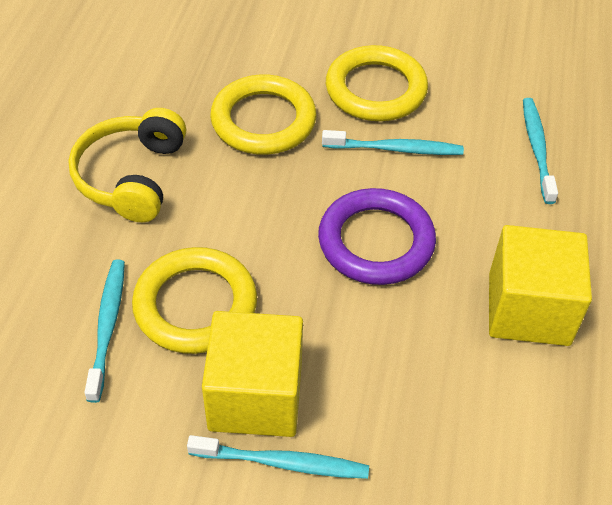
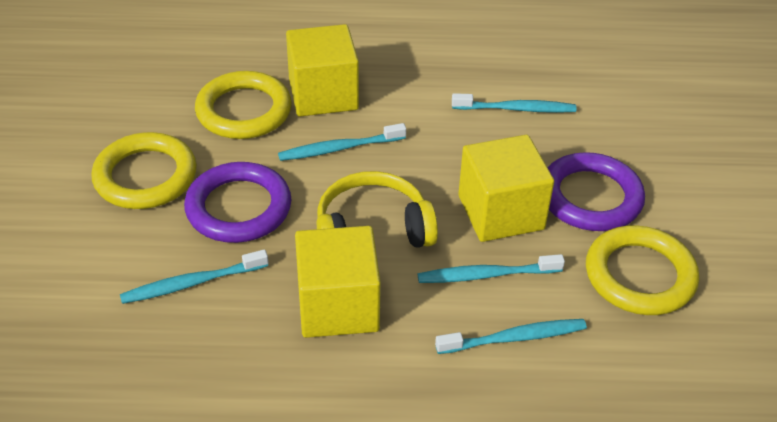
purple ring: 1 -> 2
turquoise toothbrush: 4 -> 5
yellow cube: 2 -> 3

